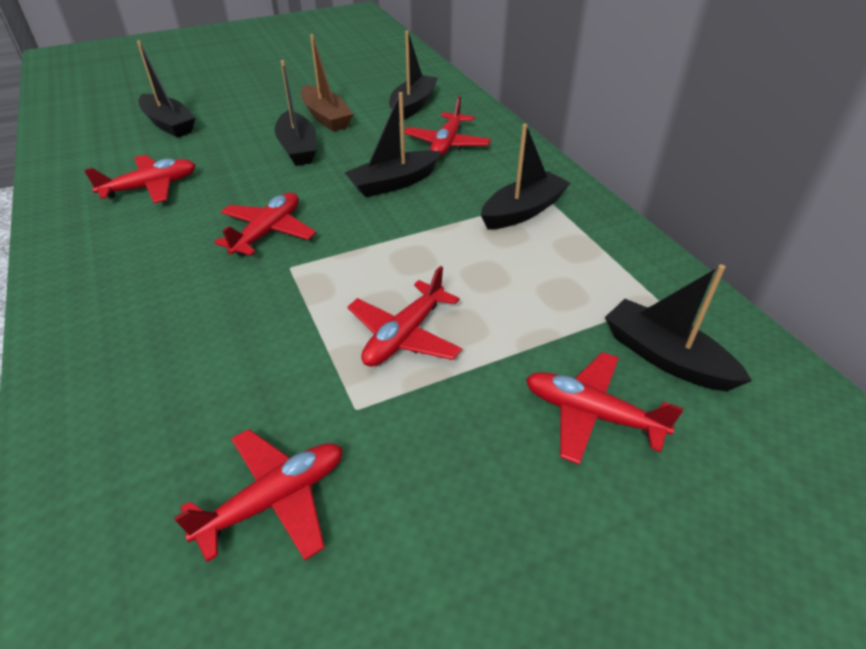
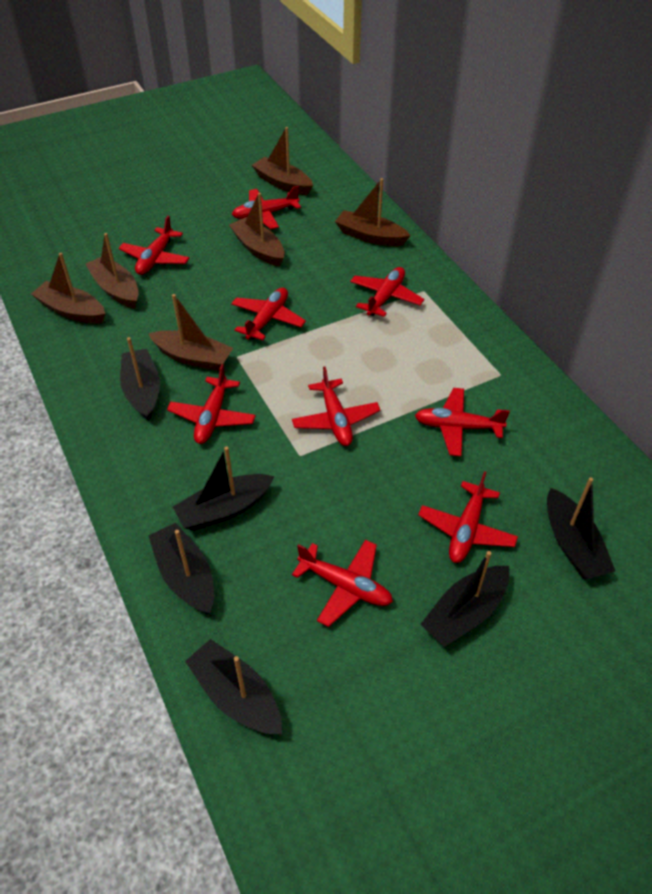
brown boat: 1 -> 6
red plane: 6 -> 9

